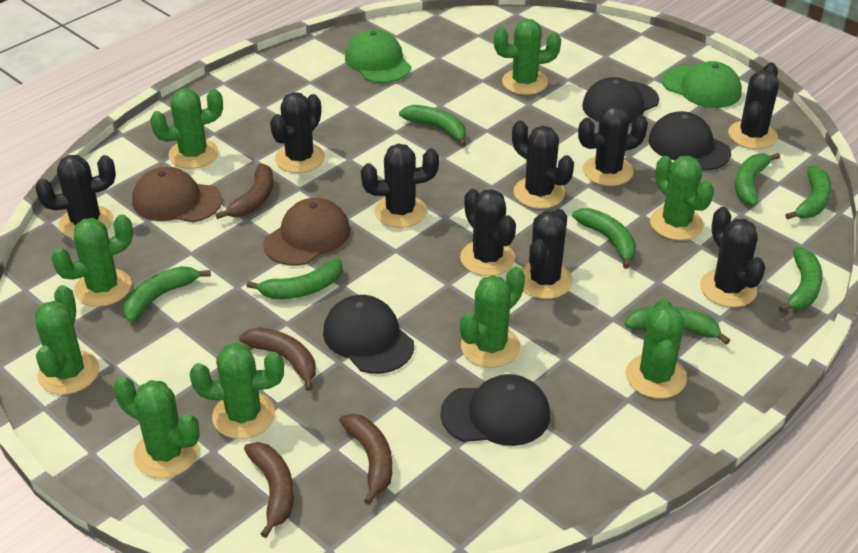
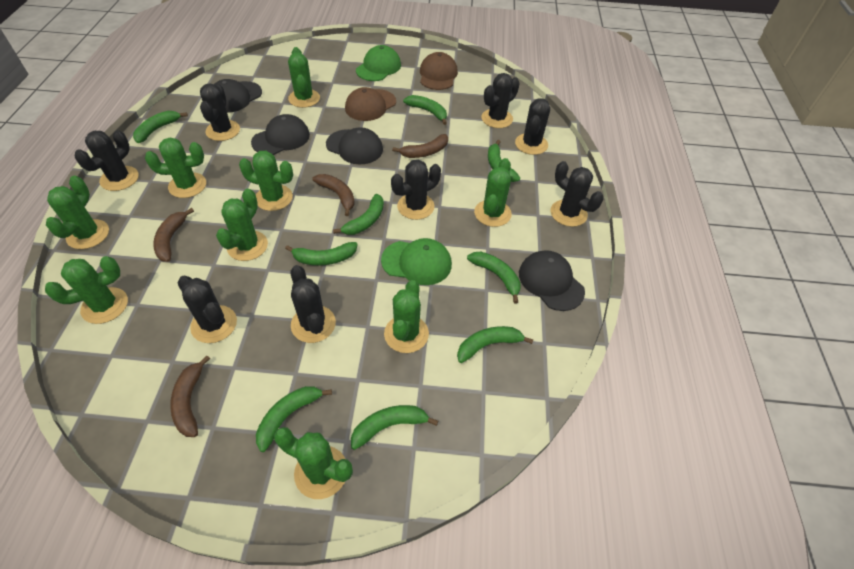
black cactus: 9 -> 8
green banana: 8 -> 9

